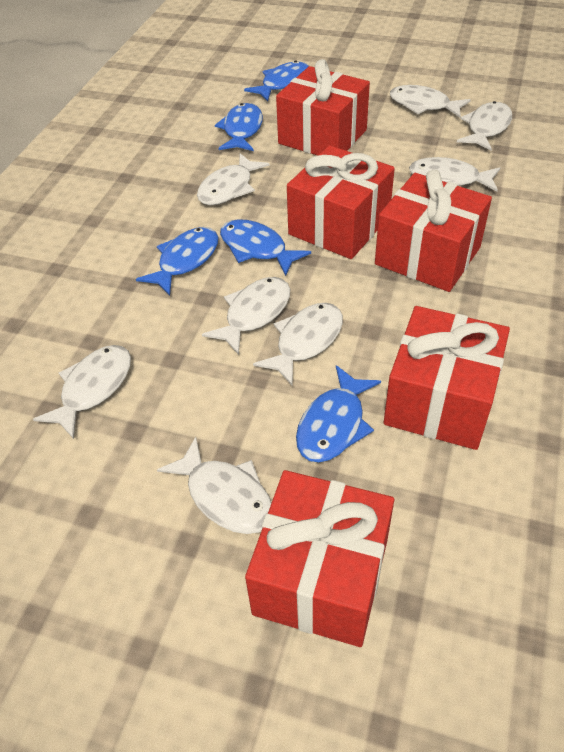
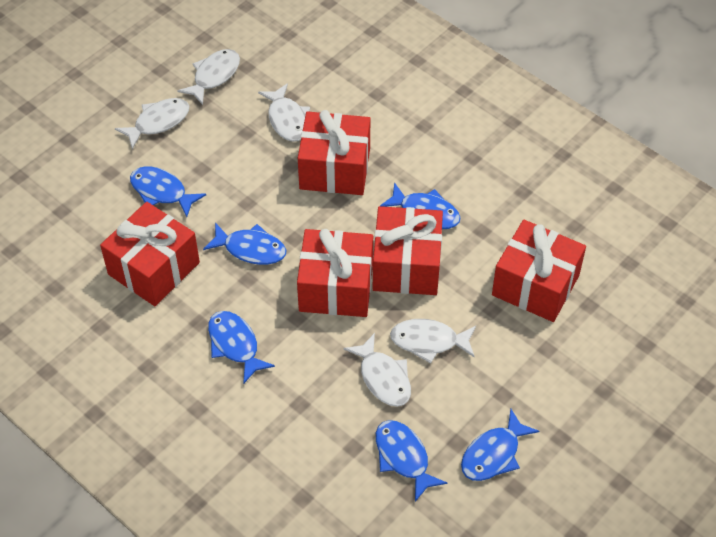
blue fish: 5 -> 6
white fish: 8 -> 5

